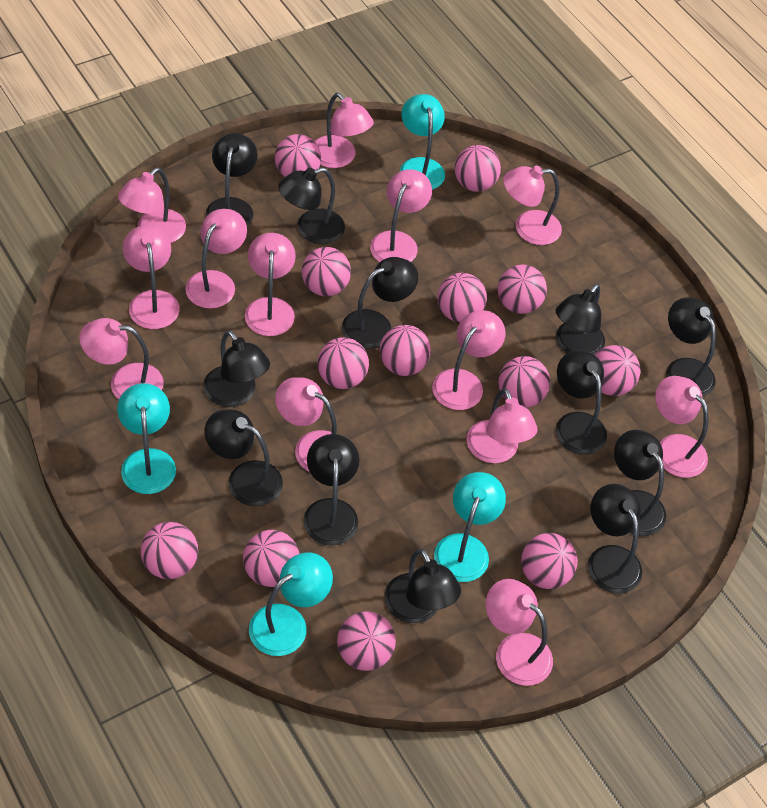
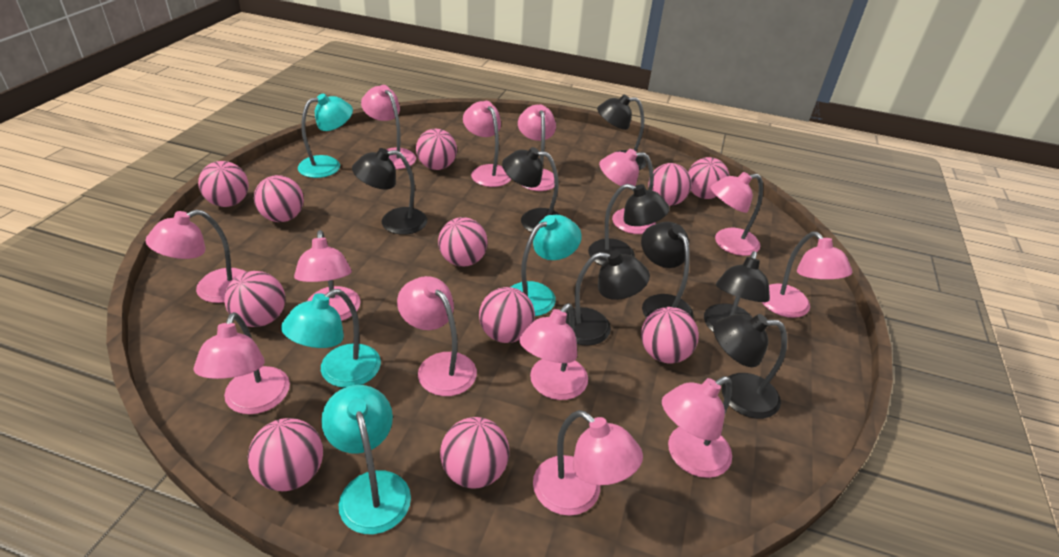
black lamp: 12 -> 8
pink ball: 13 -> 11

